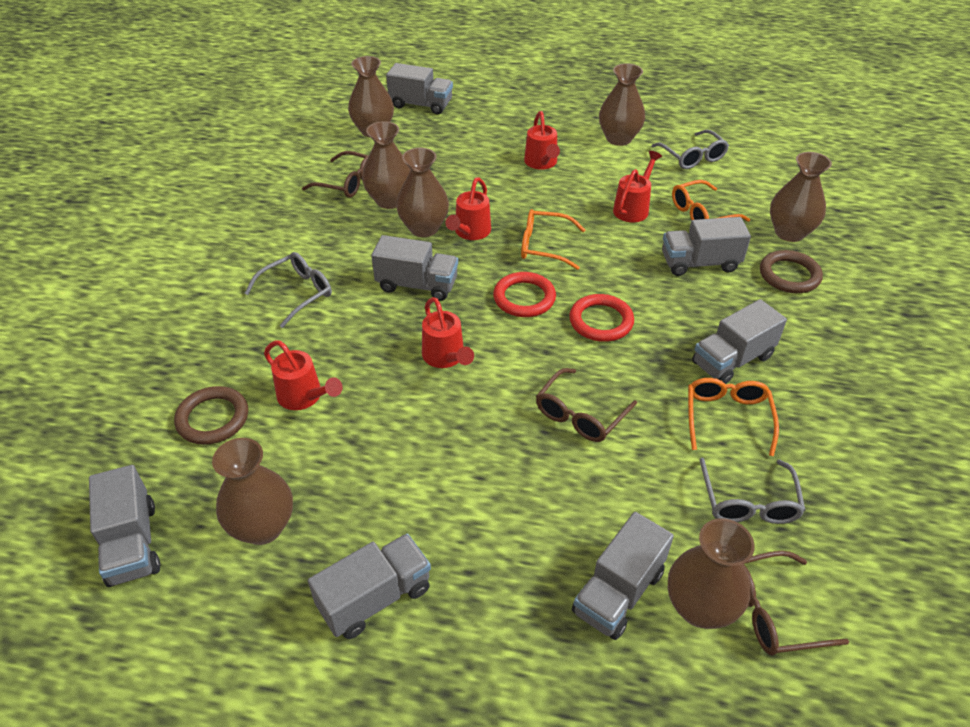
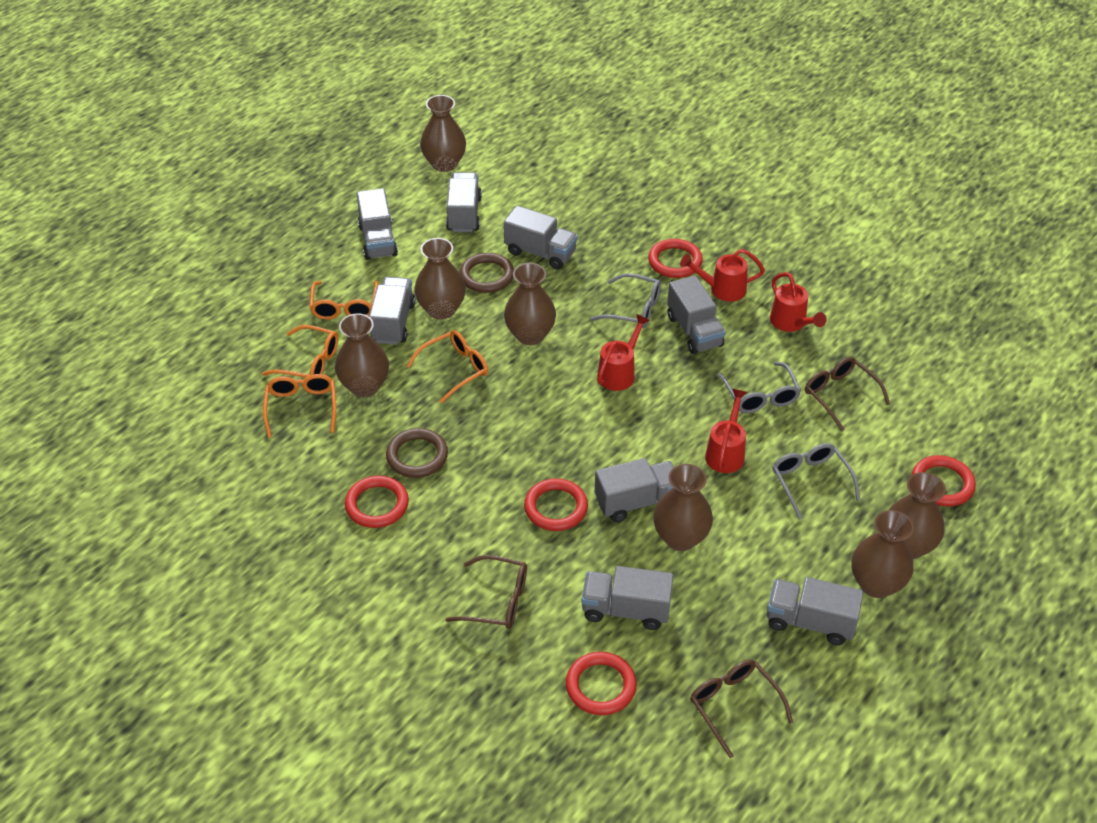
grey truck: 7 -> 8
orange glasses: 3 -> 4
red ring: 2 -> 5
red watering can: 5 -> 4

